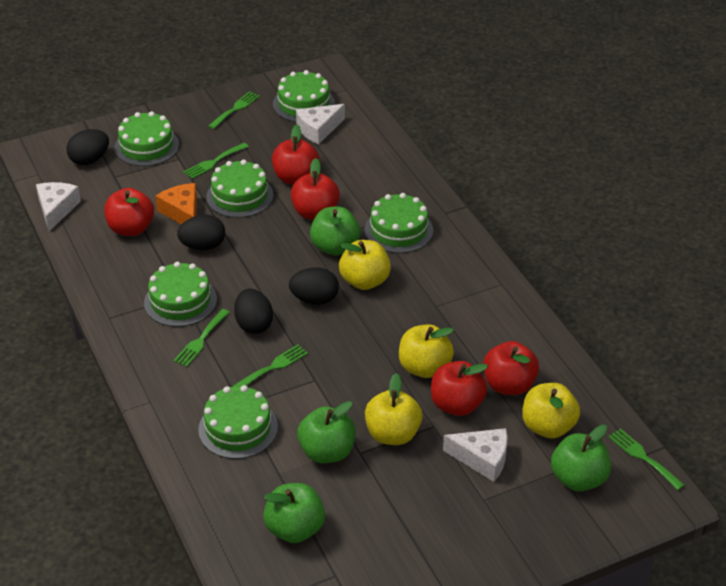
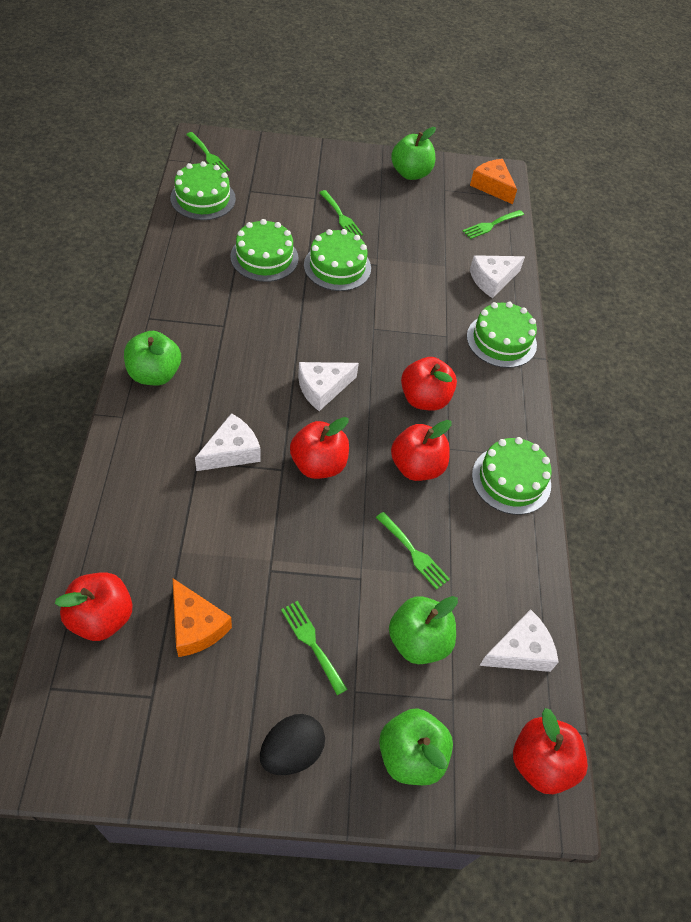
black egg: 4 -> 1
green cake: 6 -> 5
orange cheese: 1 -> 2
white cheese: 3 -> 4
yellow apple: 4 -> 0

